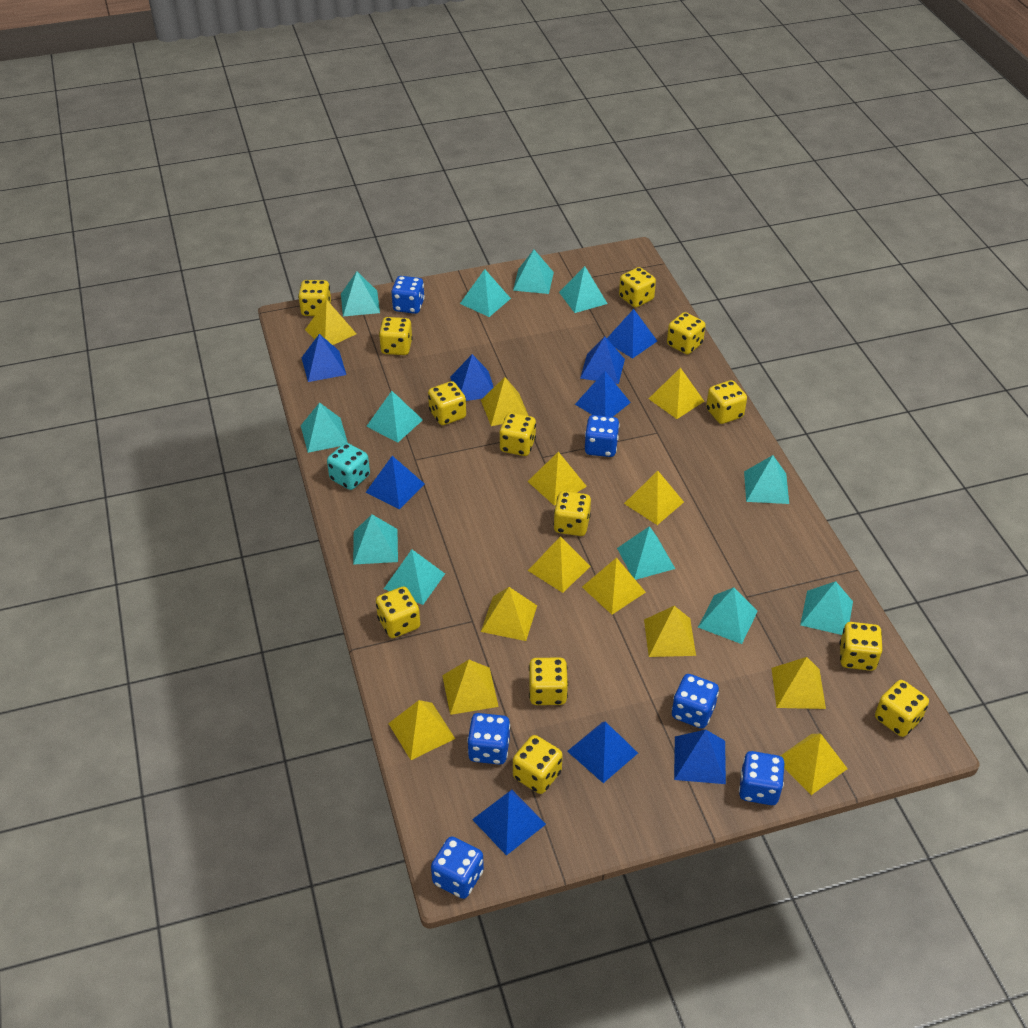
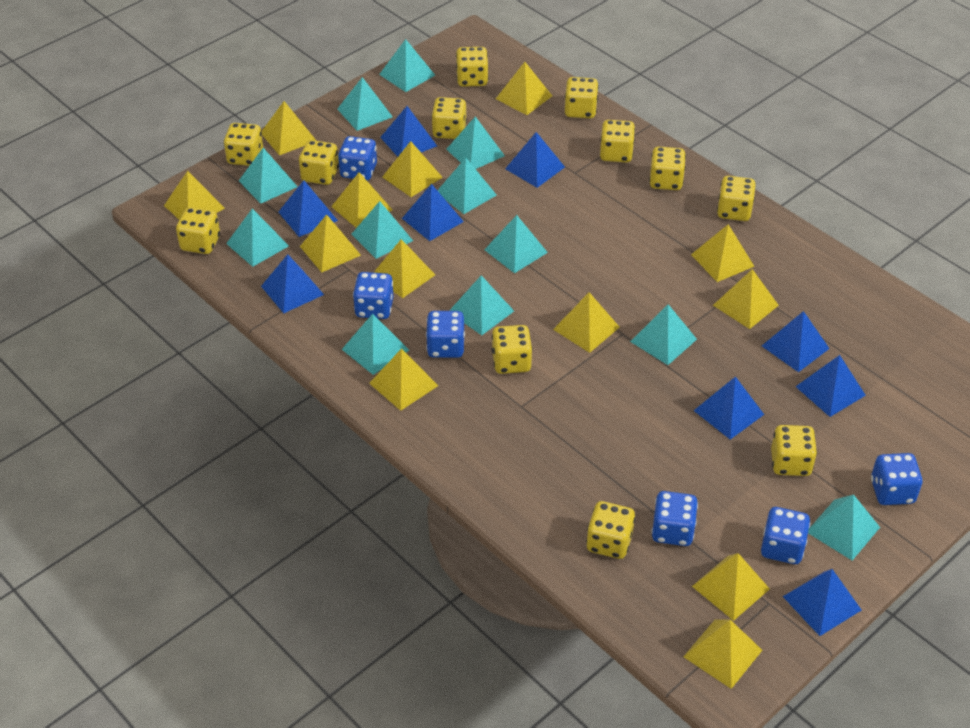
turquoise dice: 1 -> 0
yellow dice: 13 -> 12

